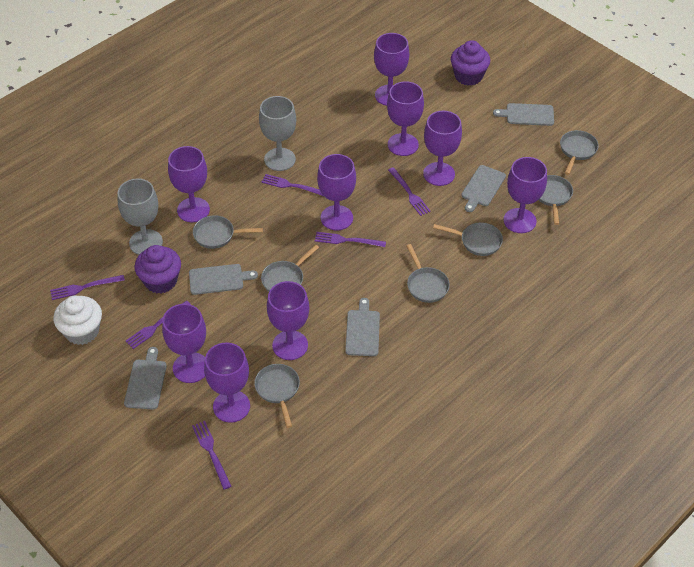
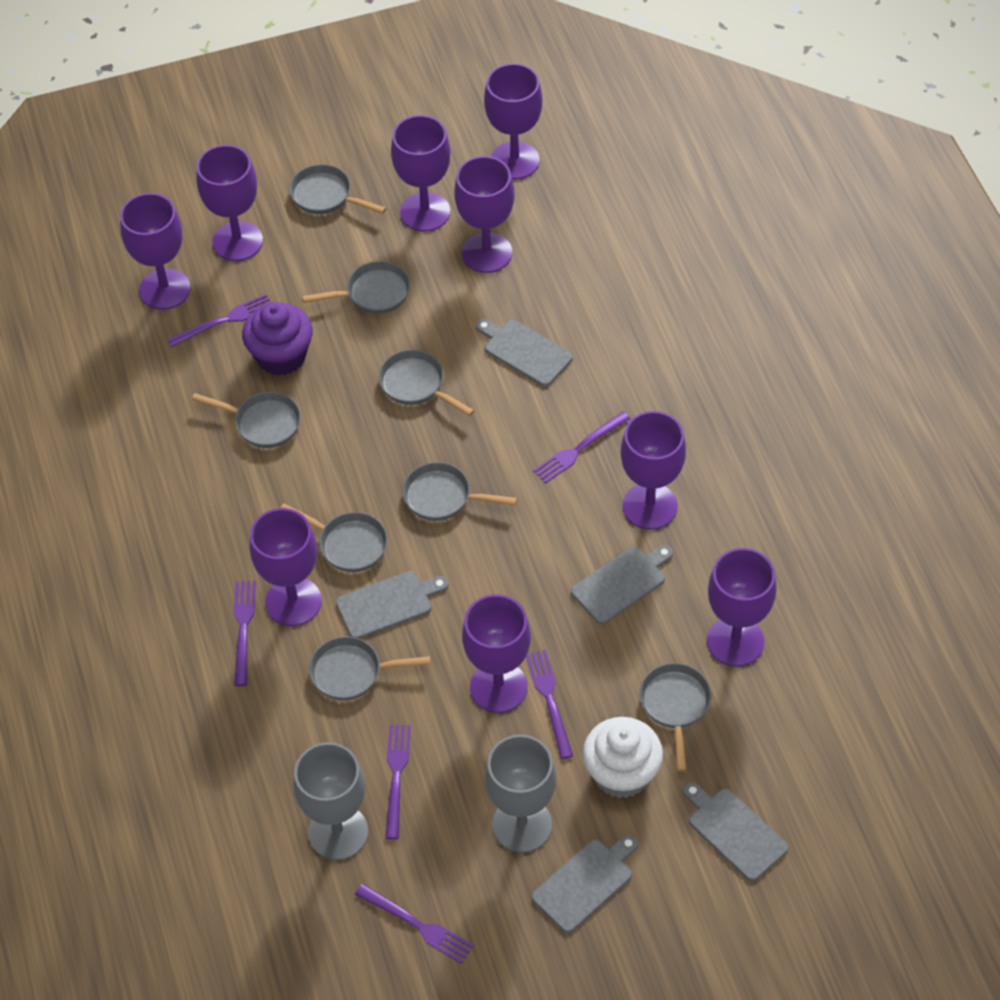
grey pan: 7 -> 8
purple cupcake: 2 -> 1

